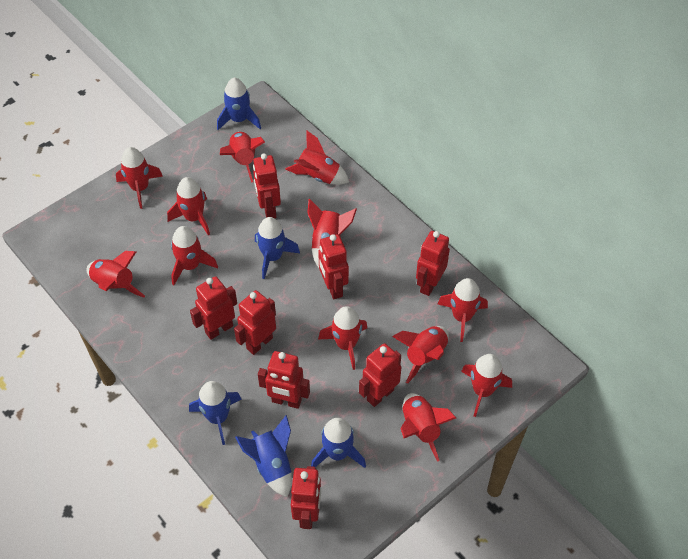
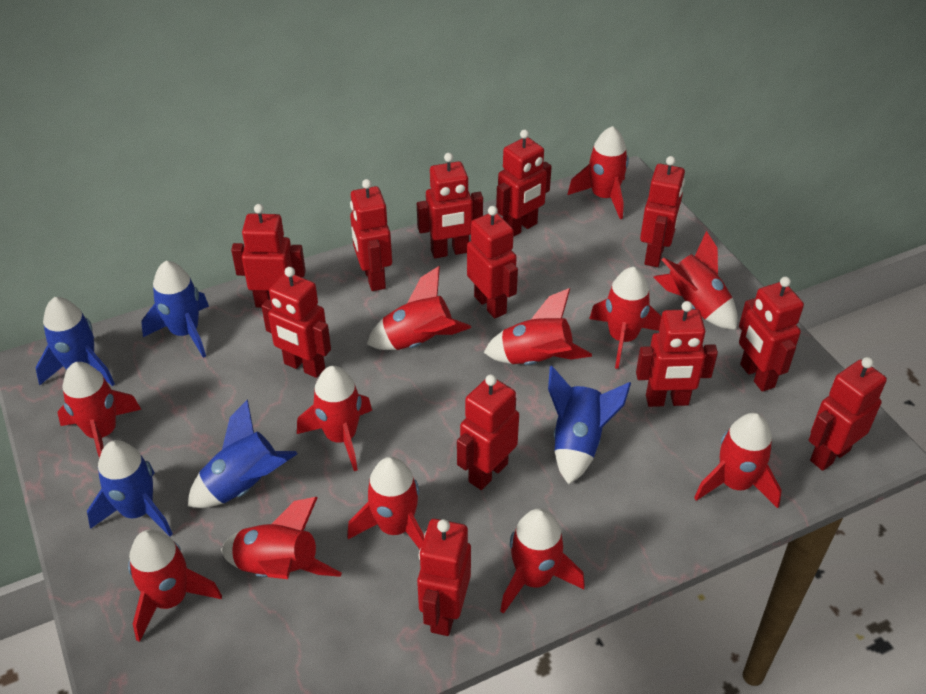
red robot: 8 -> 12

